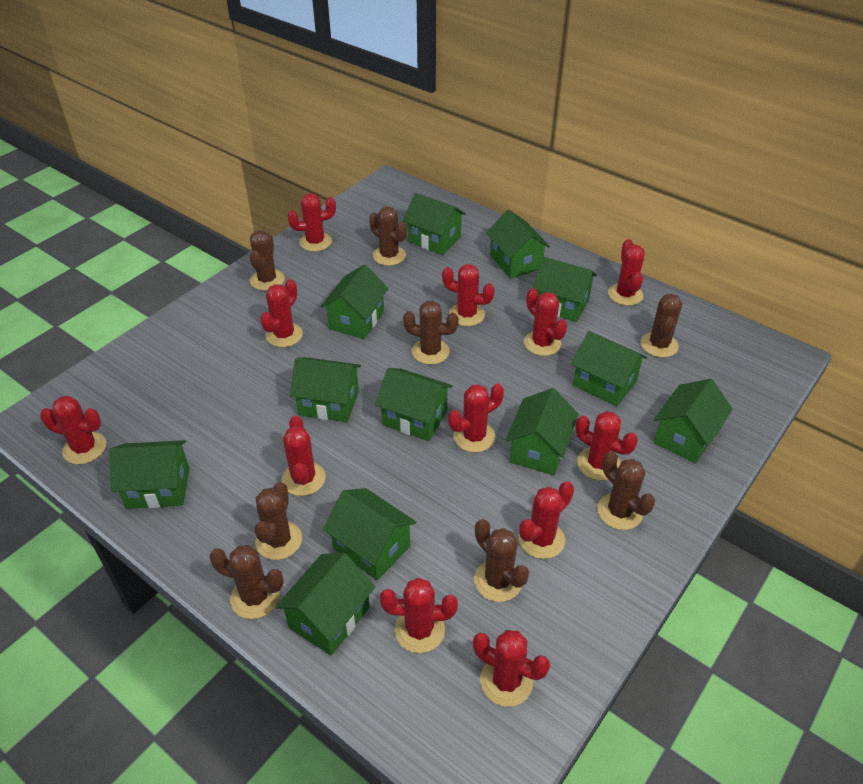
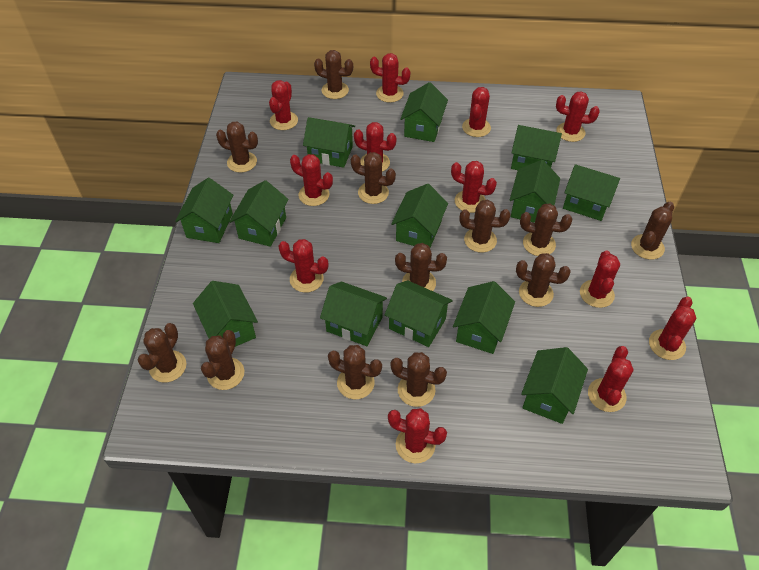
brown cactus: 8 -> 12
green house: 12 -> 13

